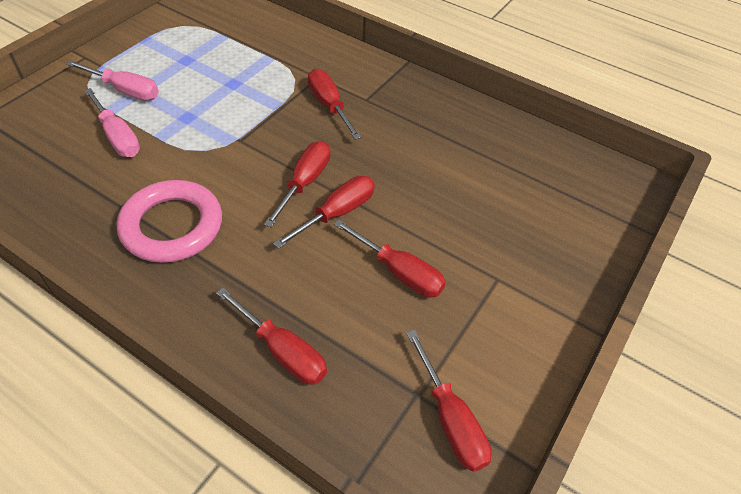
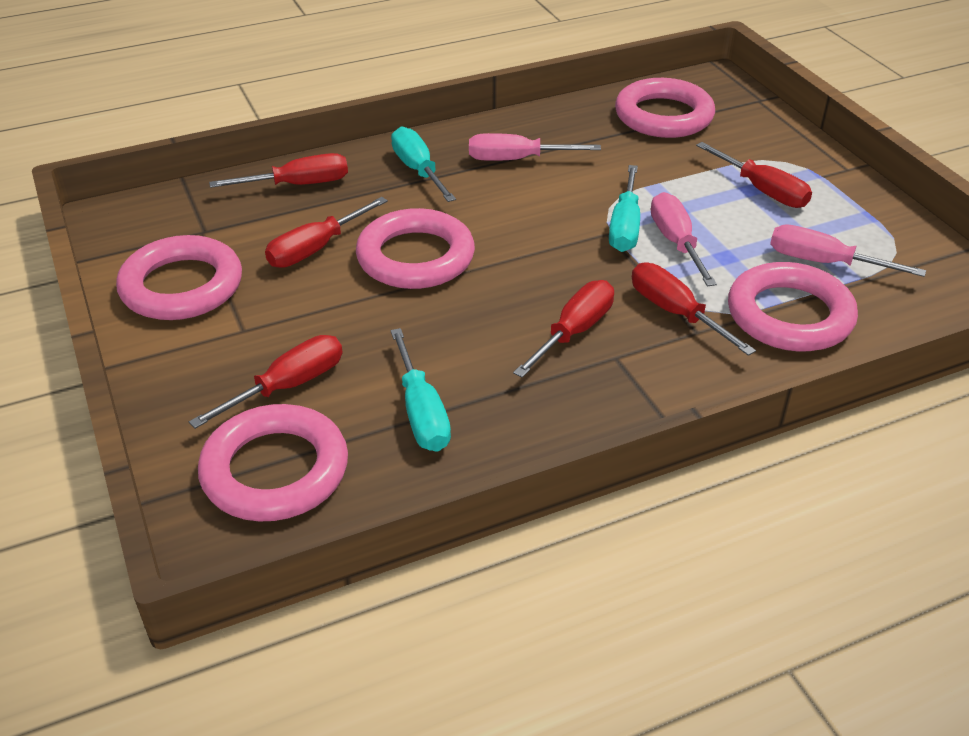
pink ring: 1 -> 5
pink screwdriver: 2 -> 3
turquoise screwdriver: 0 -> 3

